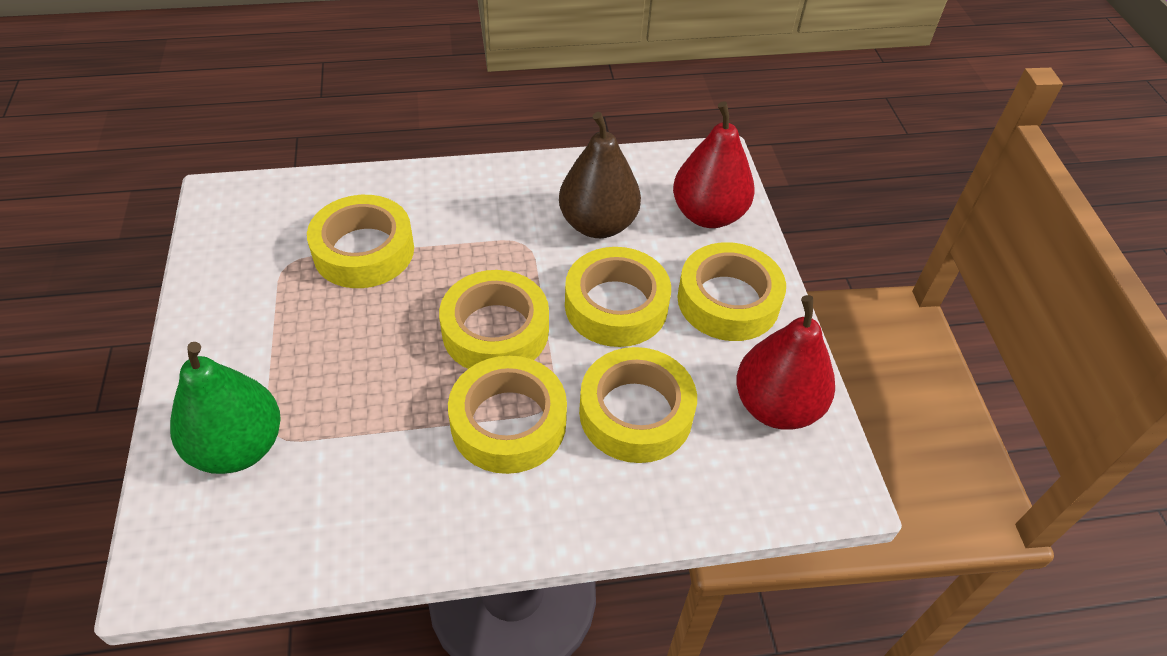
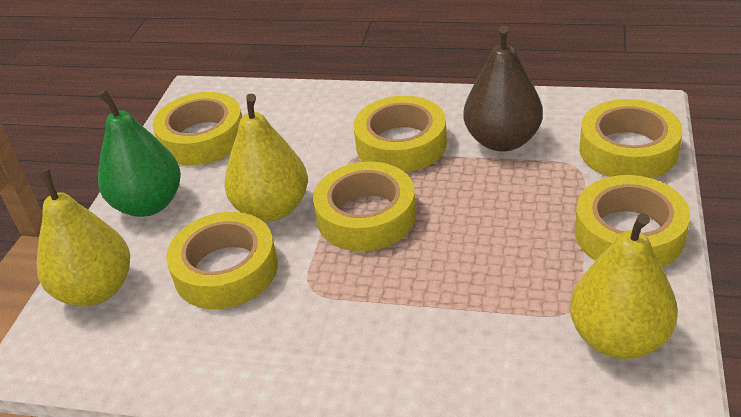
red pear: 2 -> 0
yellow pear: 0 -> 3

